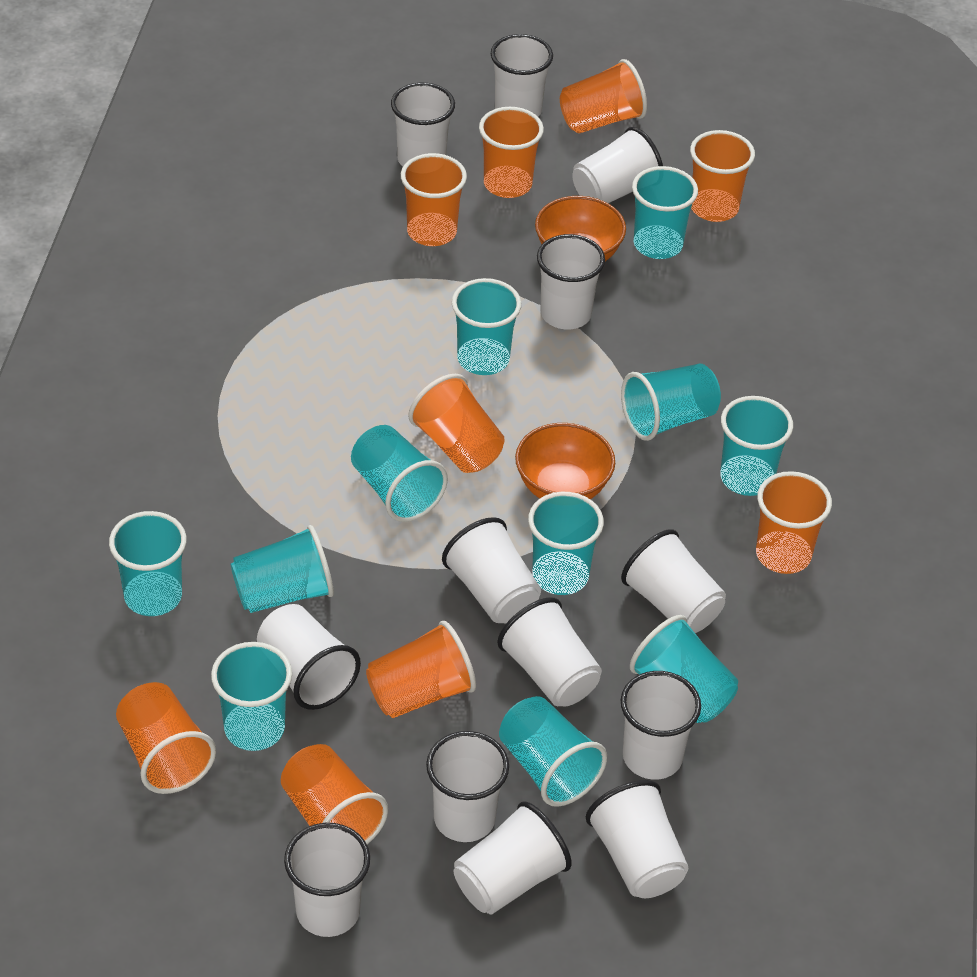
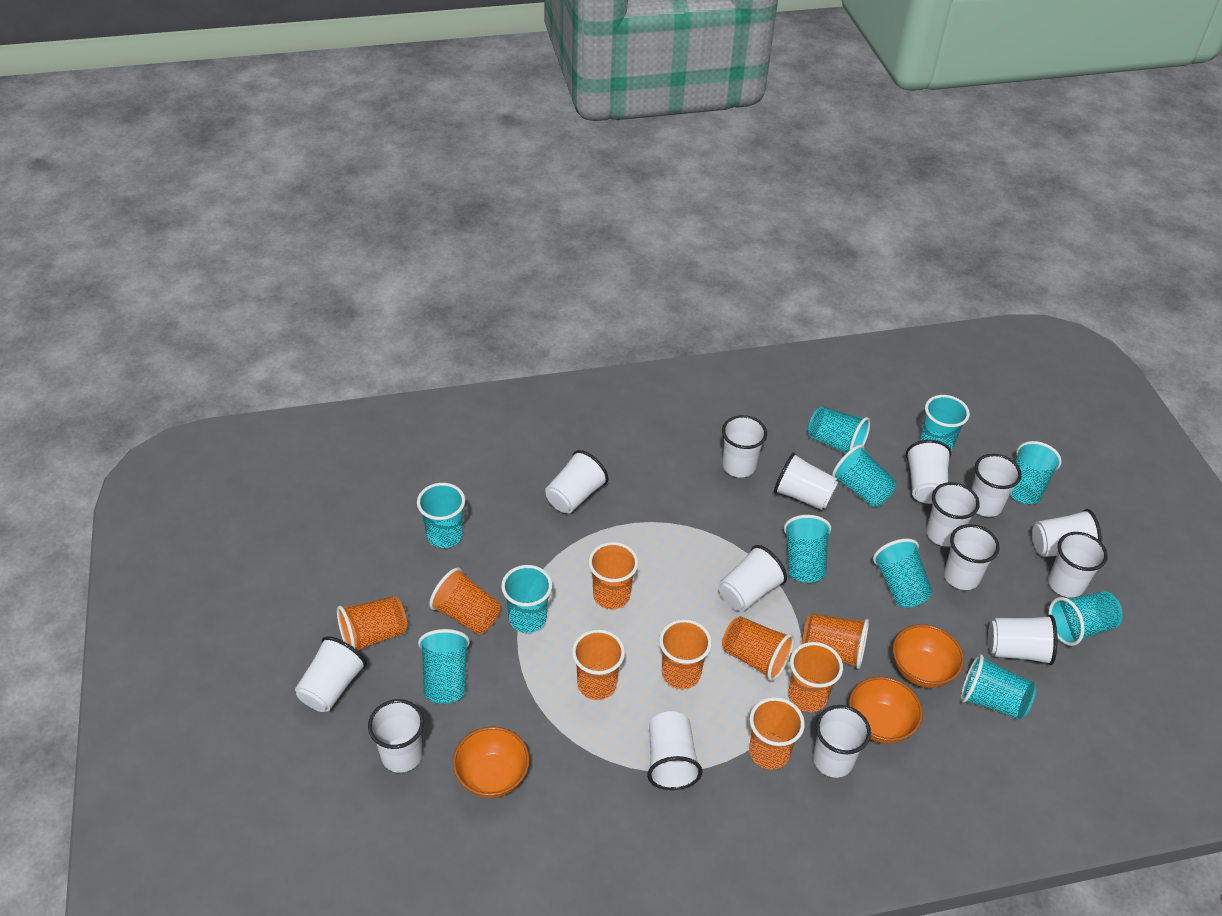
orange bowl: 2 -> 3
white cup: 13 -> 15

